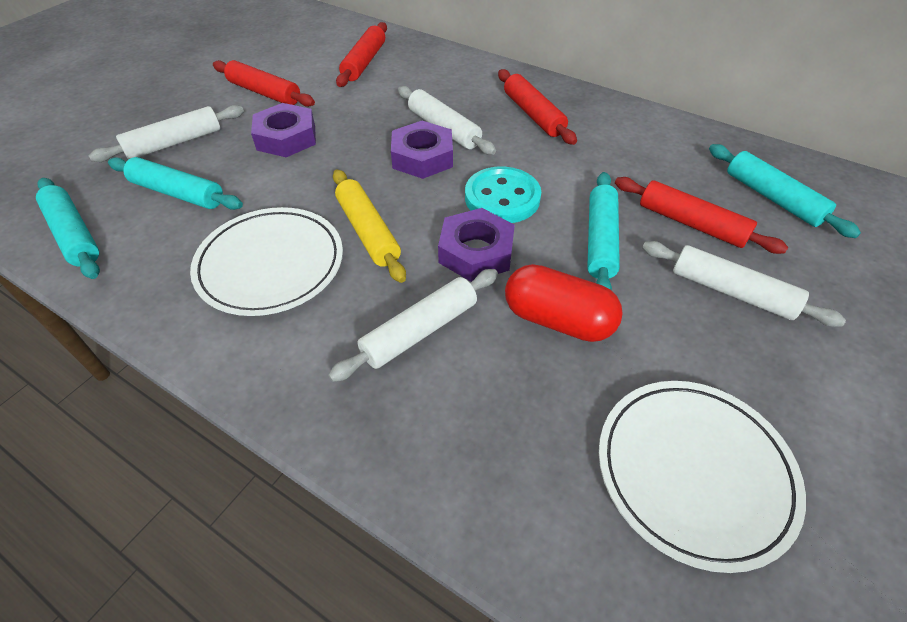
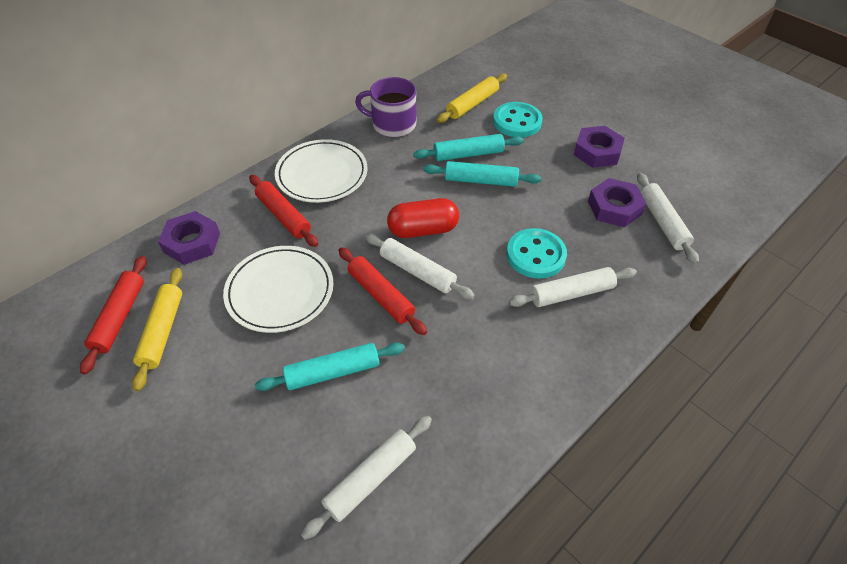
purple mug: 0 -> 1
red rolling pin: 4 -> 3
turquoise button: 1 -> 2
turquoise rolling pin: 4 -> 3
yellow rolling pin: 1 -> 2

